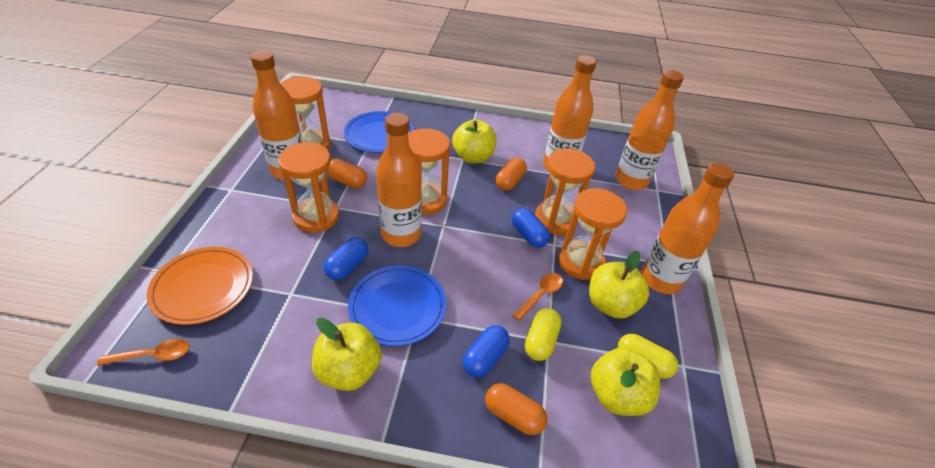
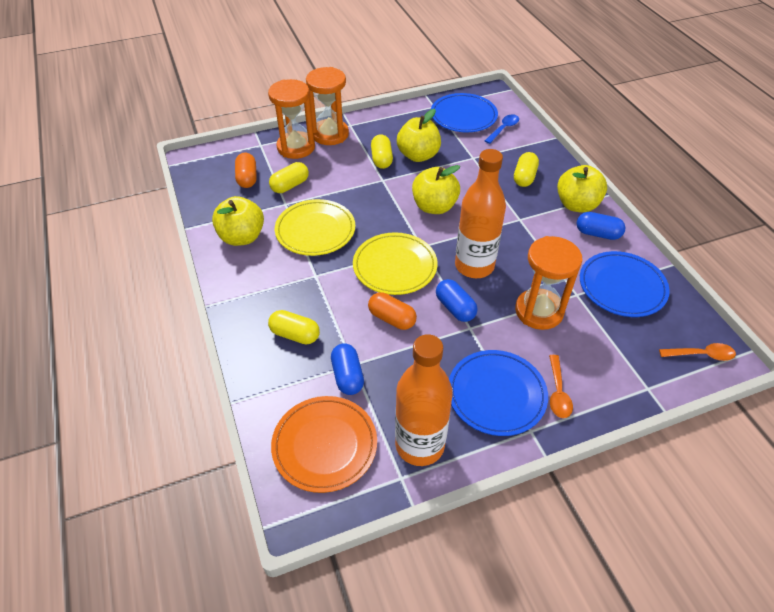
blue plate: 2 -> 3
blue spoon: 0 -> 1
orange bottle: 5 -> 2
orange capsule: 3 -> 2
orange hourglass: 5 -> 3
yellow capsule: 2 -> 4
yellow plate: 0 -> 2

